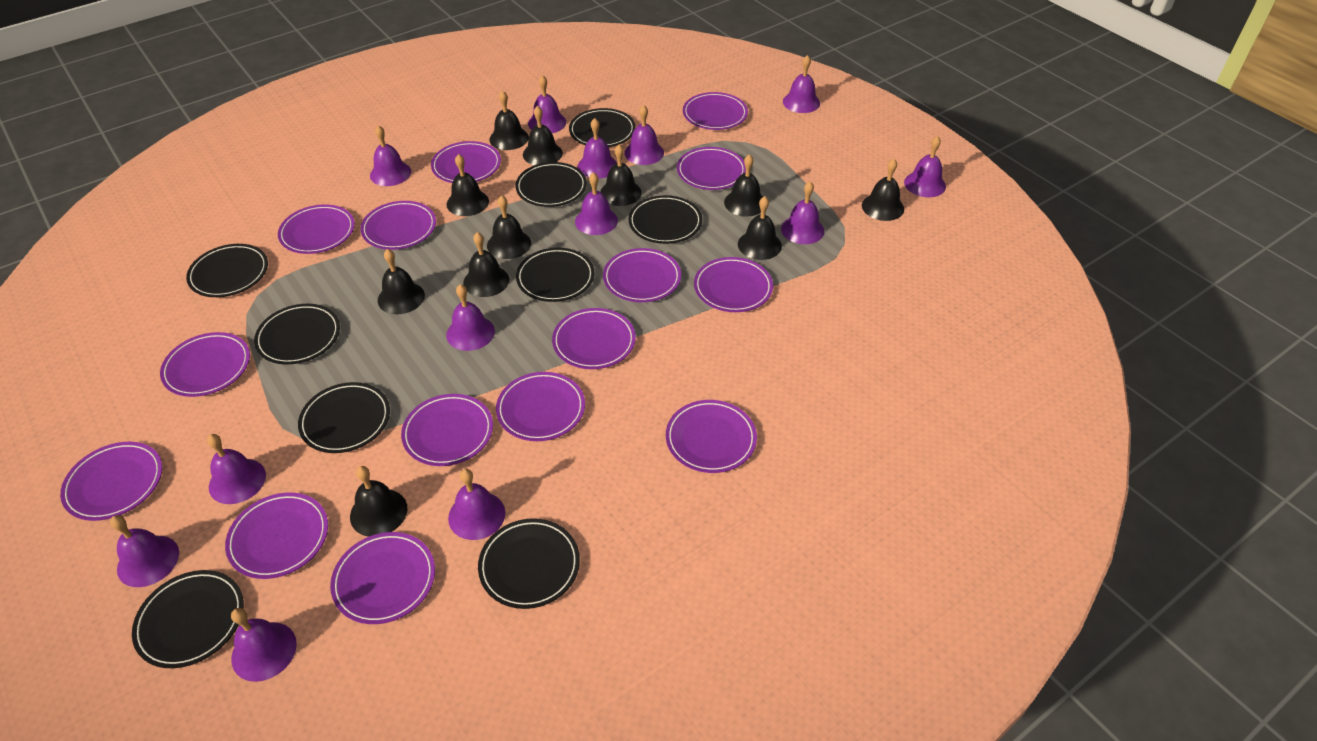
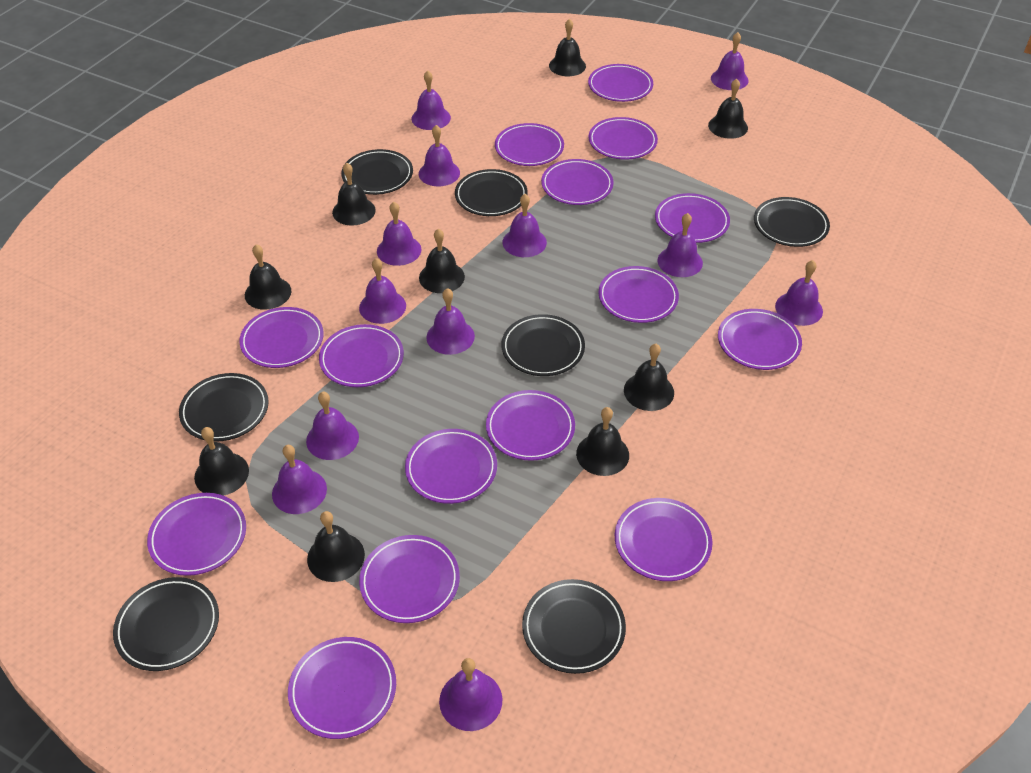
black bell: 11 -> 9
black plate: 9 -> 7
purple bell: 13 -> 12

